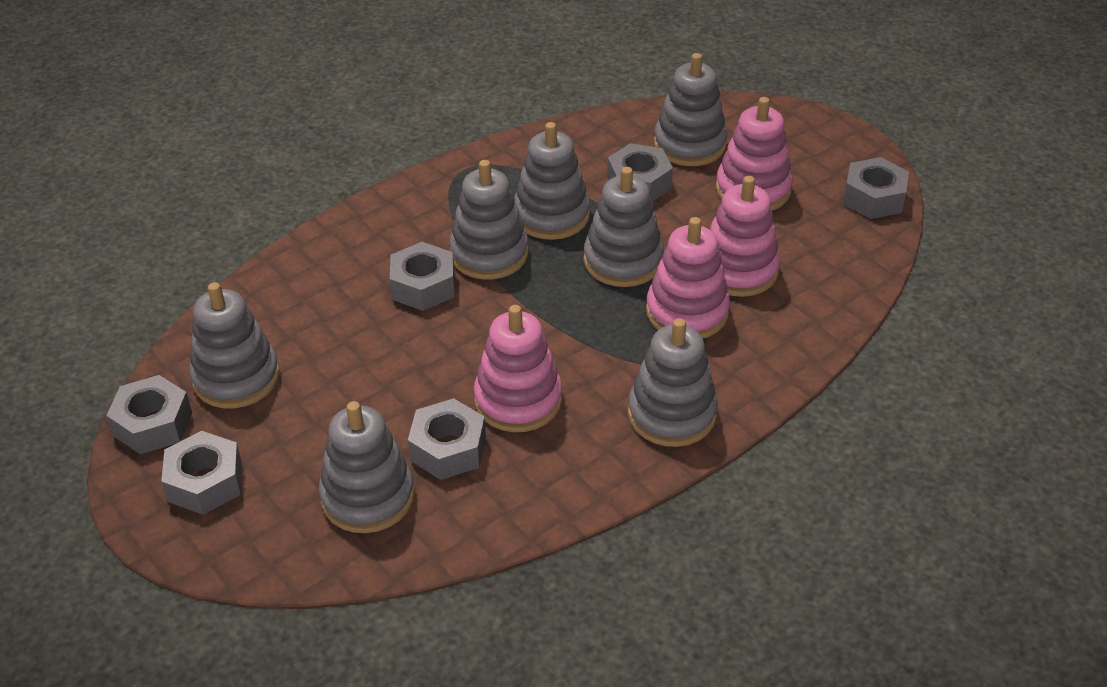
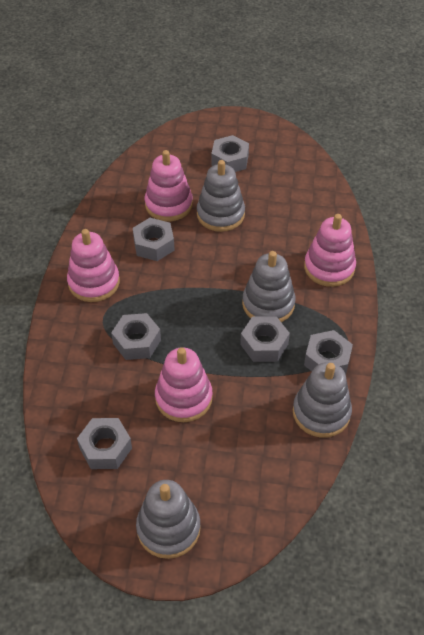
grey stacking toy: 7 -> 4

